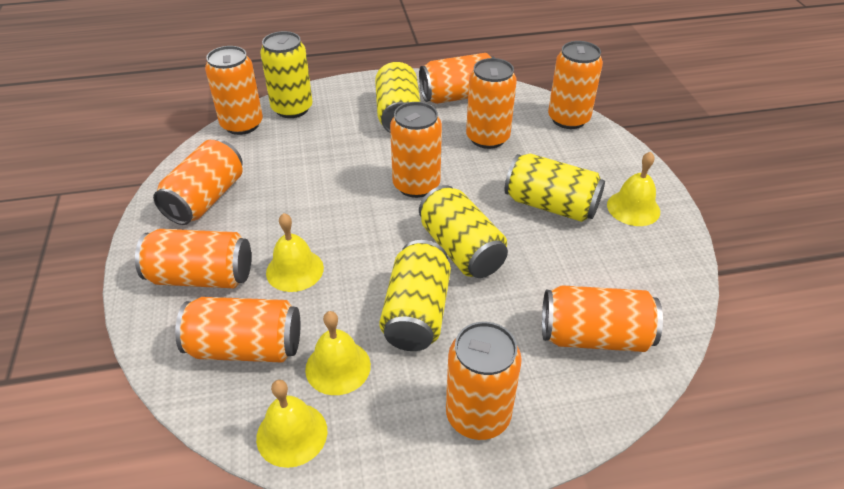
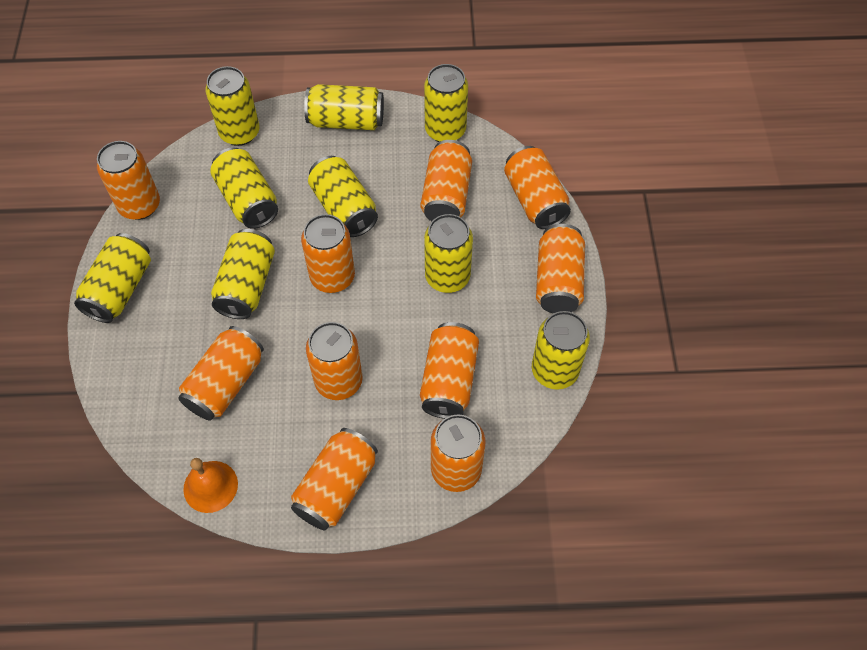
orange bell: 0 -> 1
yellow bell: 4 -> 0
yellow can: 5 -> 9

